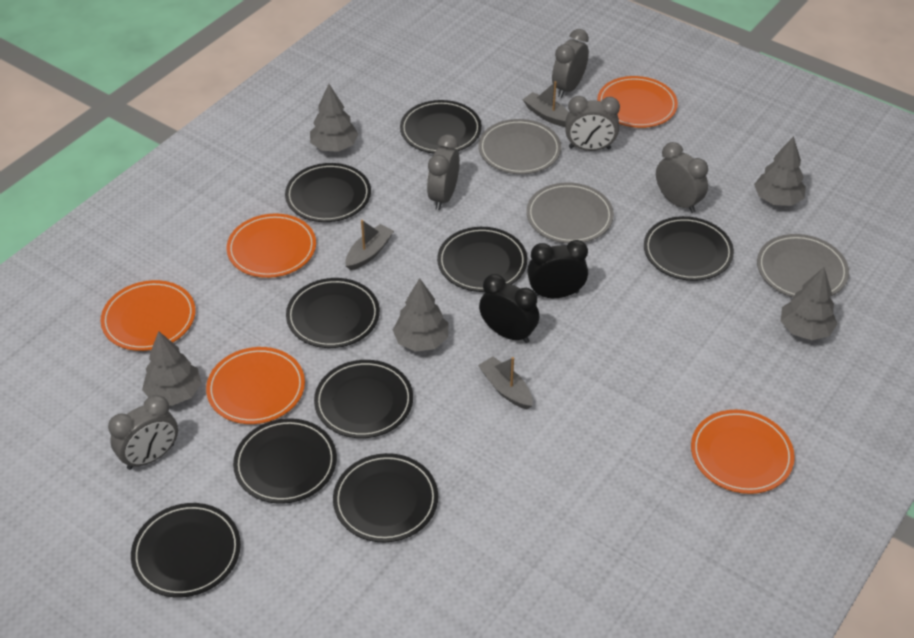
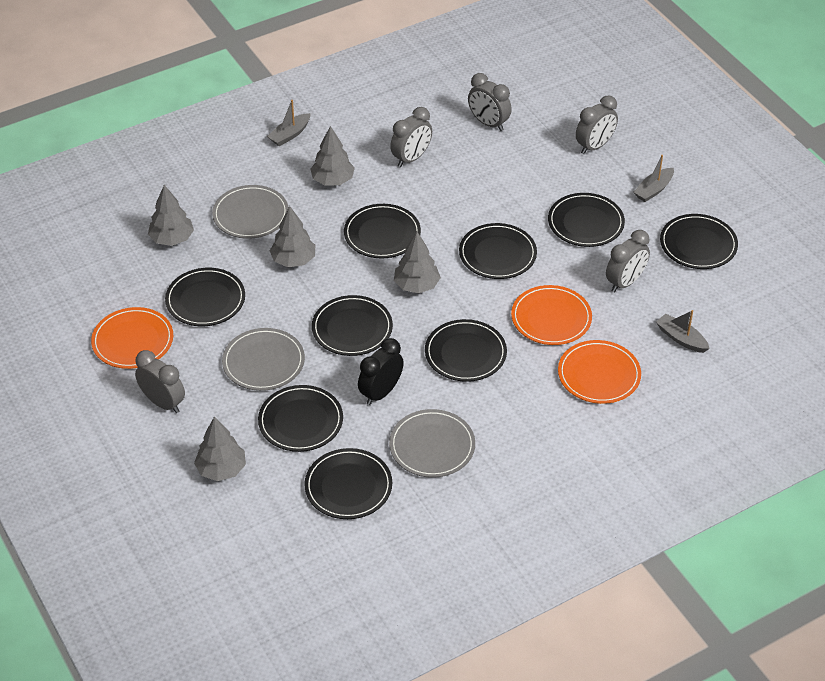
black clock: 2 -> 1
orange plate: 5 -> 3

